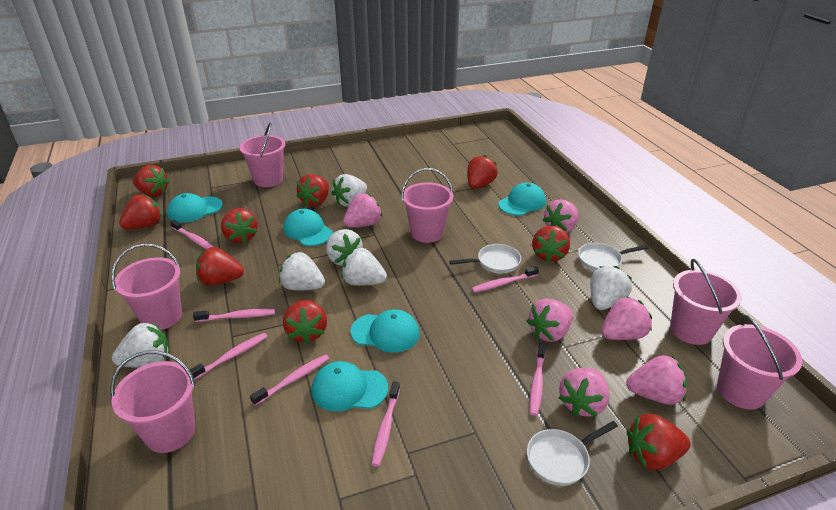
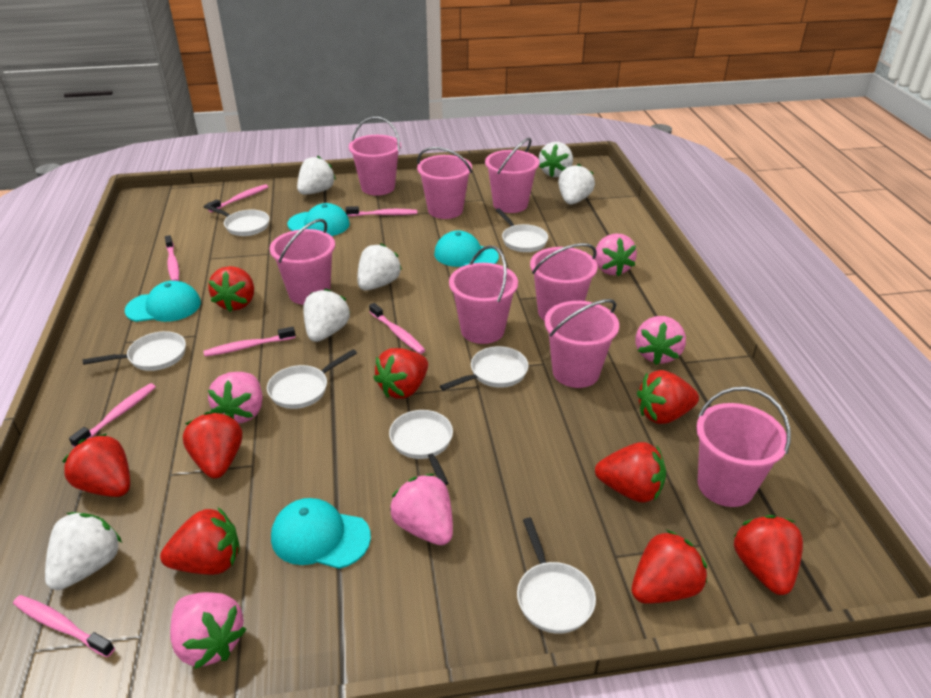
pink bucket: 6 -> 8
pink strawberry: 6 -> 5
turquoise cap: 5 -> 4
white pan: 3 -> 7

